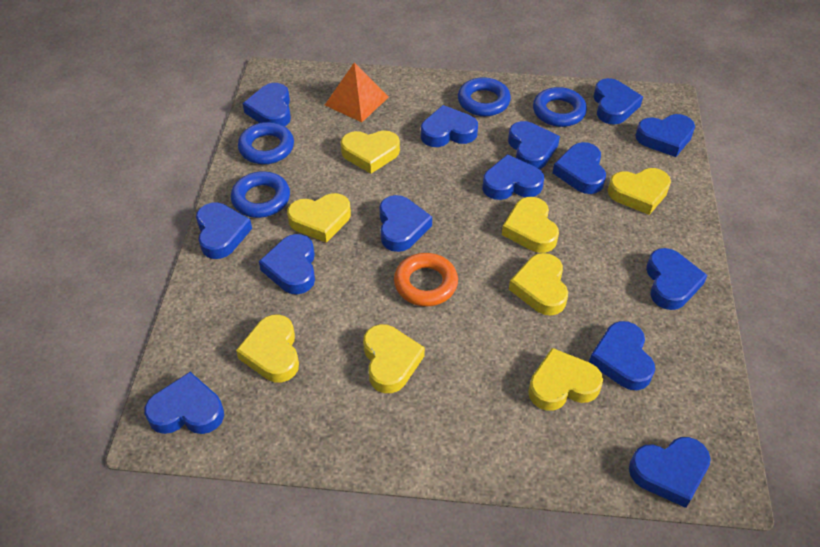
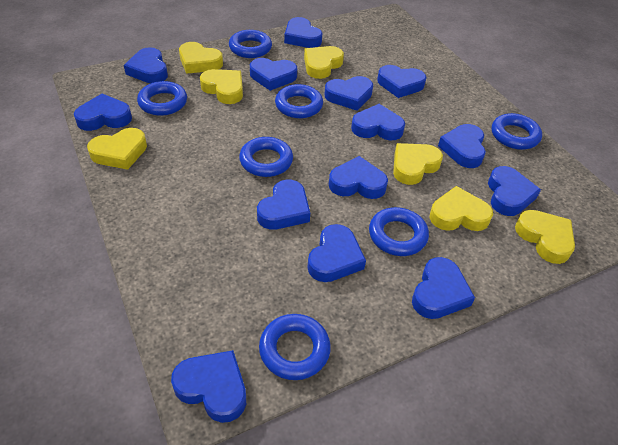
blue ring: 4 -> 7
orange pyramid: 1 -> 0
orange ring: 1 -> 0
yellow heart: 8 -> 7

